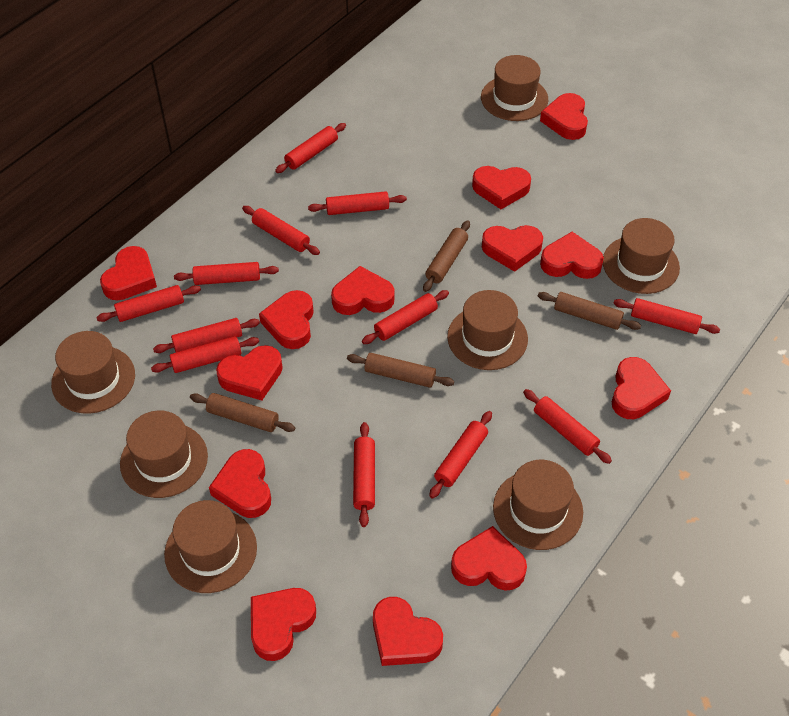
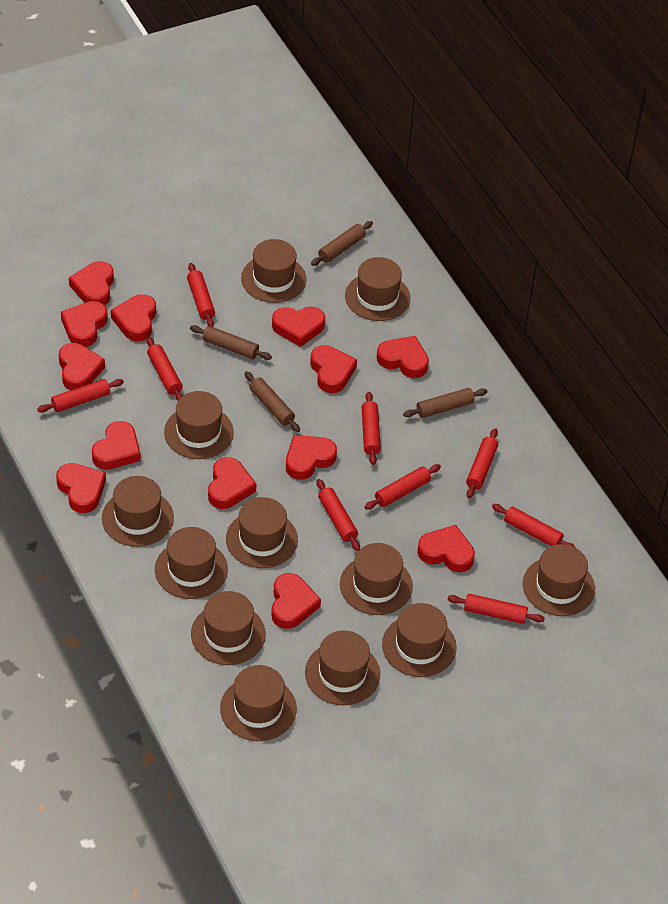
brown hat: 7 -> 12
red rolling pin: 12 -> 9

